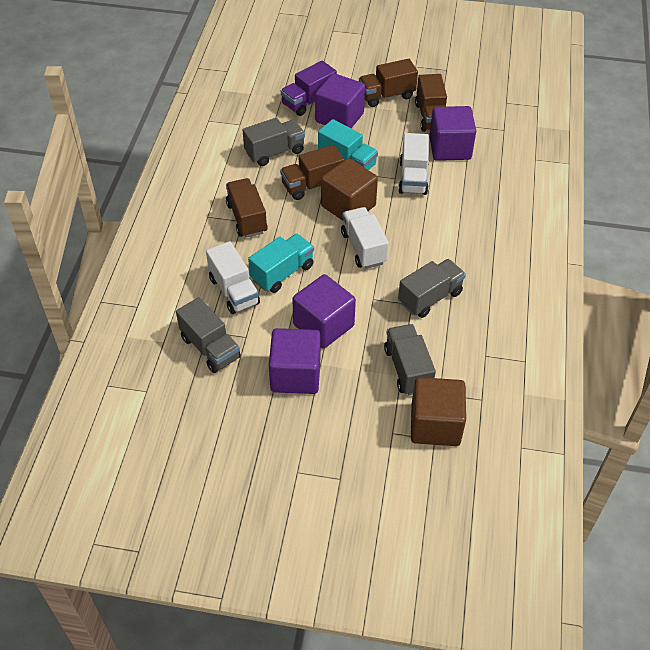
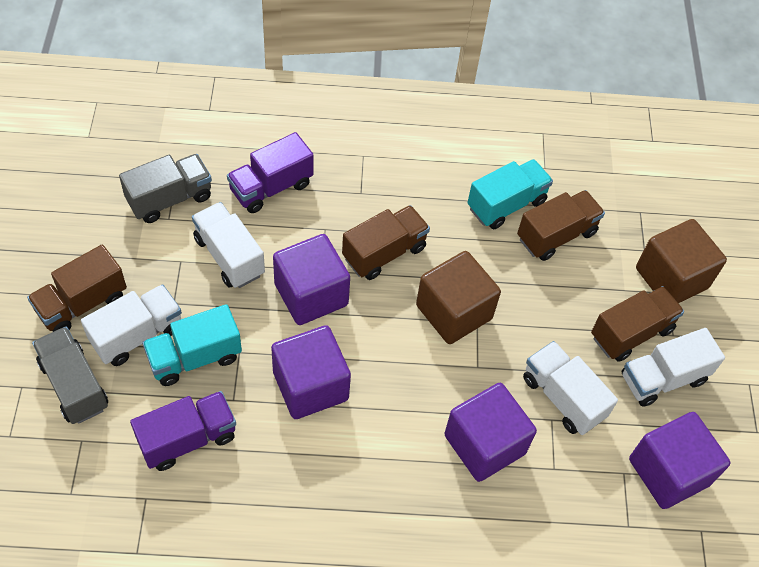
grey truck: 4 -> 2
purple truck: 1 -> 2
white truck: 3 -> 4

